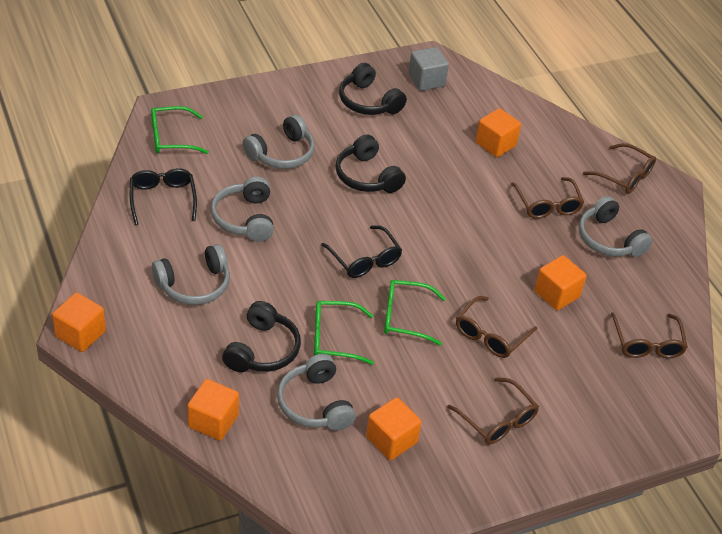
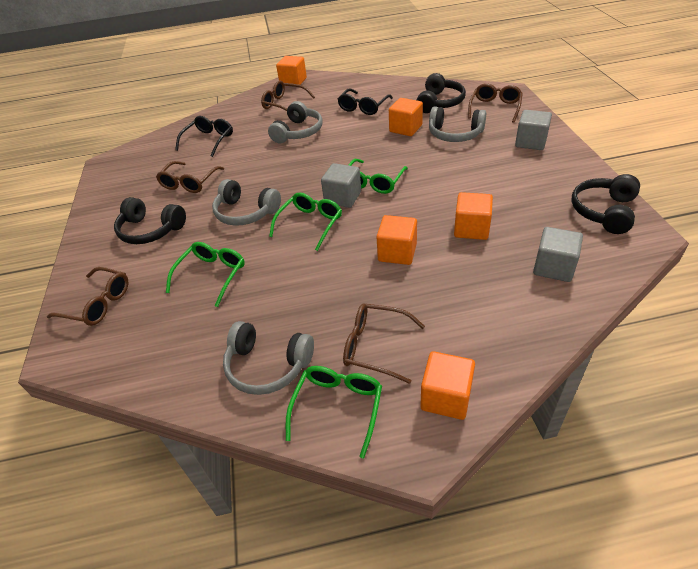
green glasses: 3 -> 4
grey cube: 1 -> 3
grey headphones: 5 -> 4

